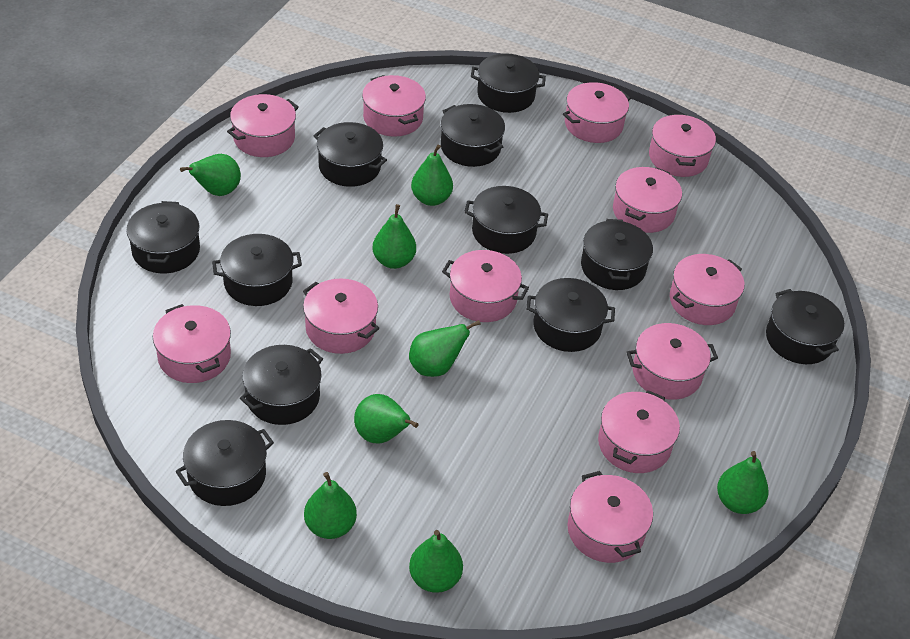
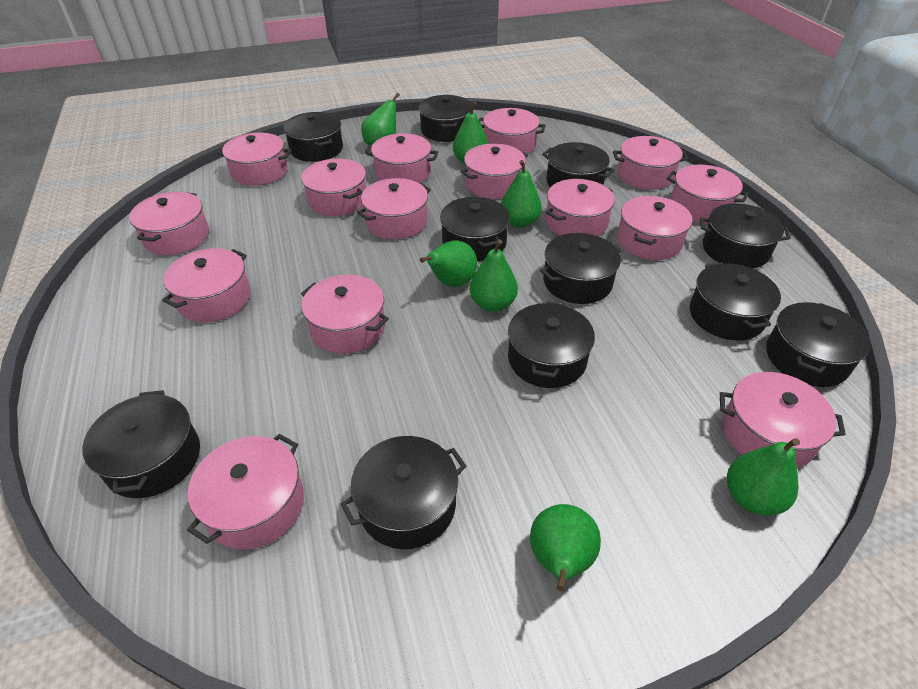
green pear: 8 -> 7
pink pot: 12 -> 15

